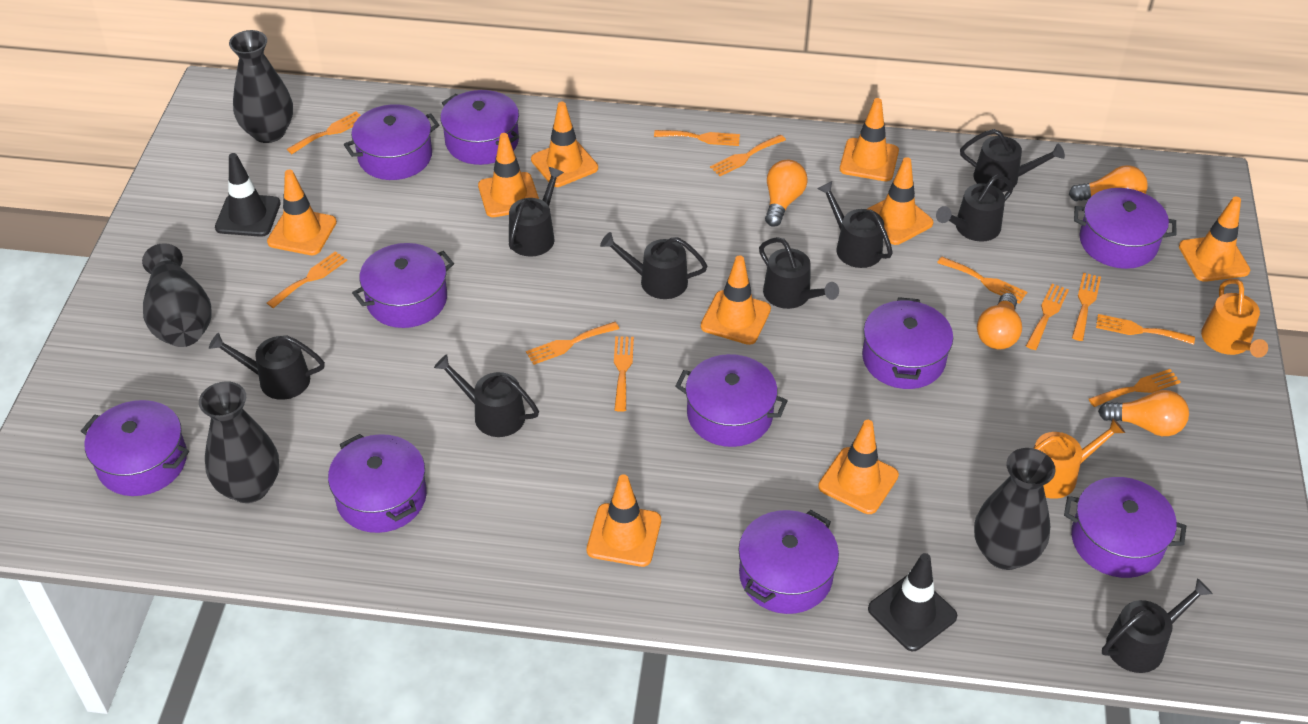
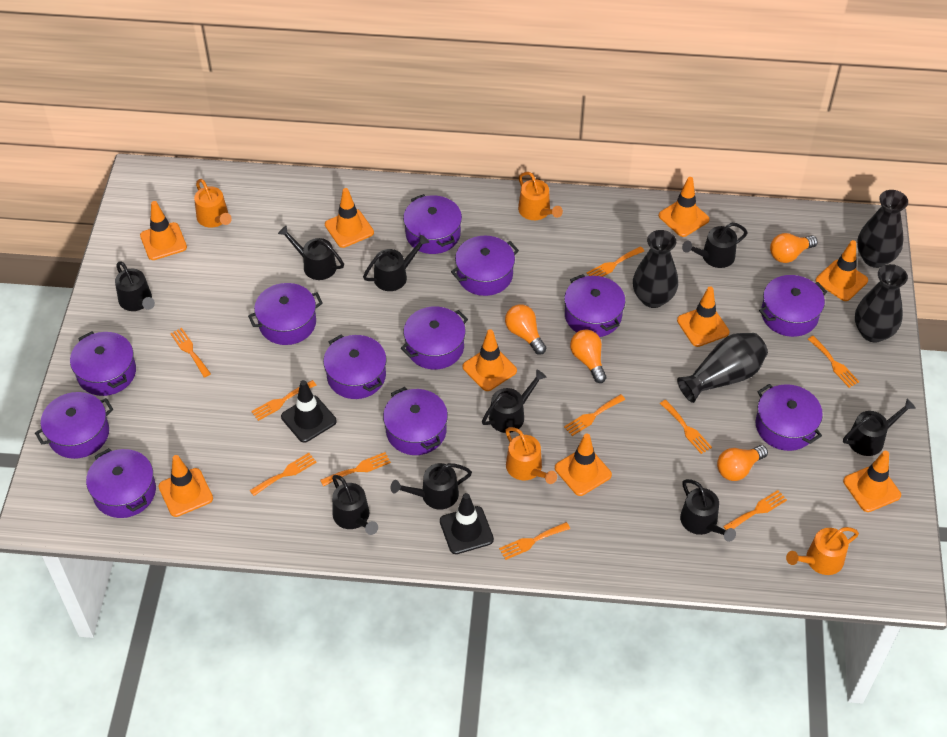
orange fork: 11 -> 10
orange watering can: 2 -> 4
purple pot: 10 -> 12

